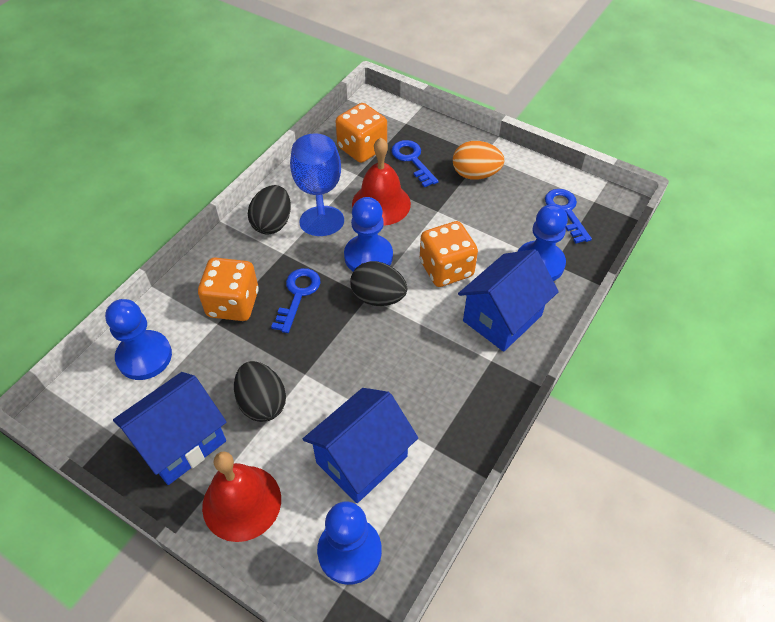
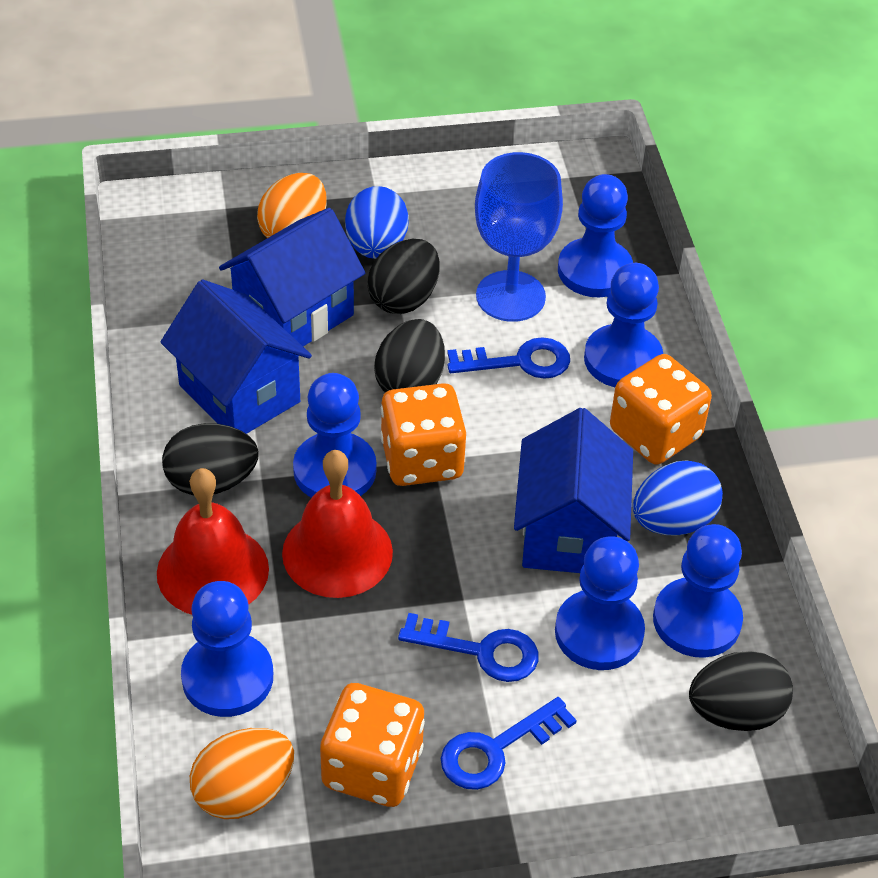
black egg: 3 -> 4
blue egg: 0 -> 2
blue pawn: 4 -> 6
orange egg: 1 -> 2

